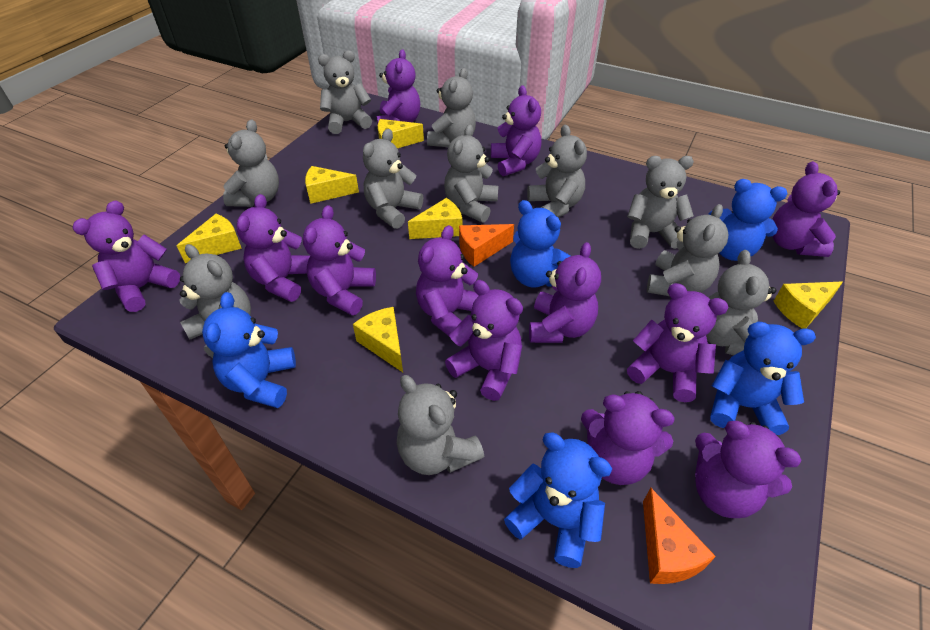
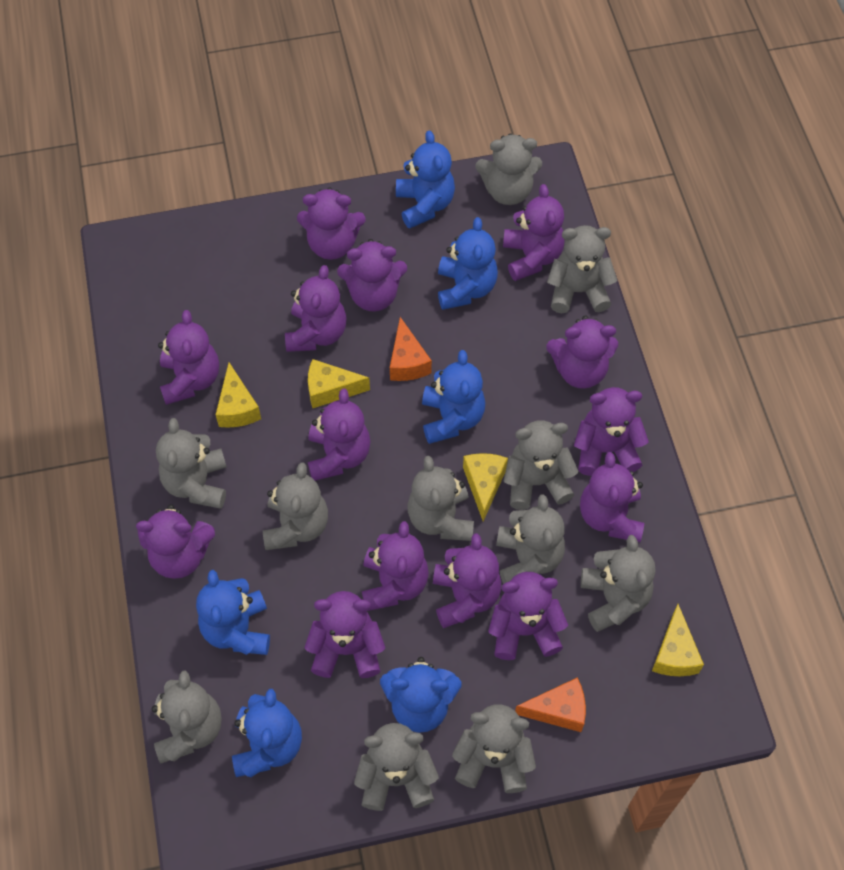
blue teddy bear: 5 -> 6
purple teddy bear: 12 -> 14
yellow cheese: 6 -> 4

